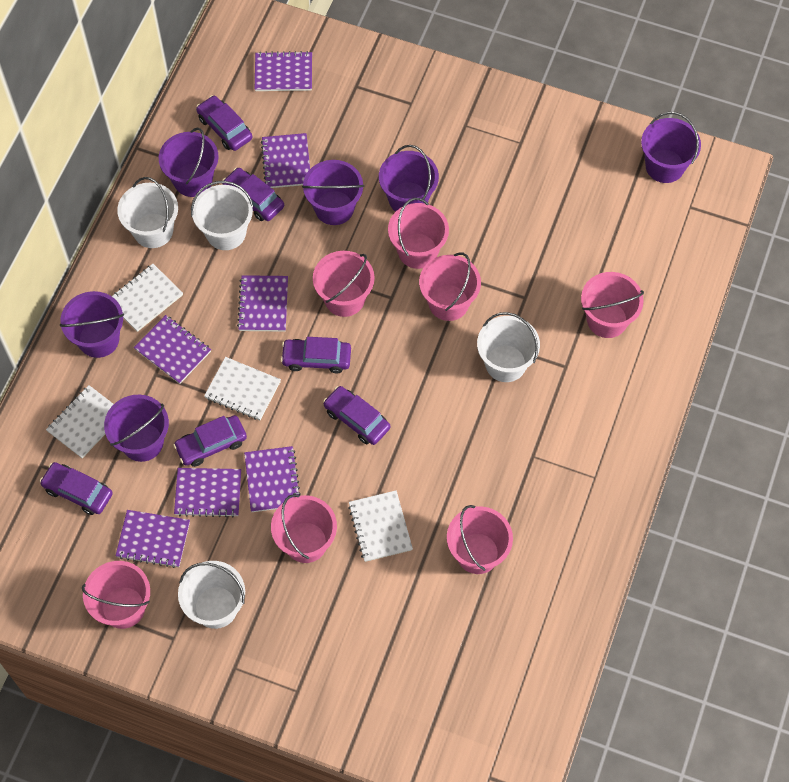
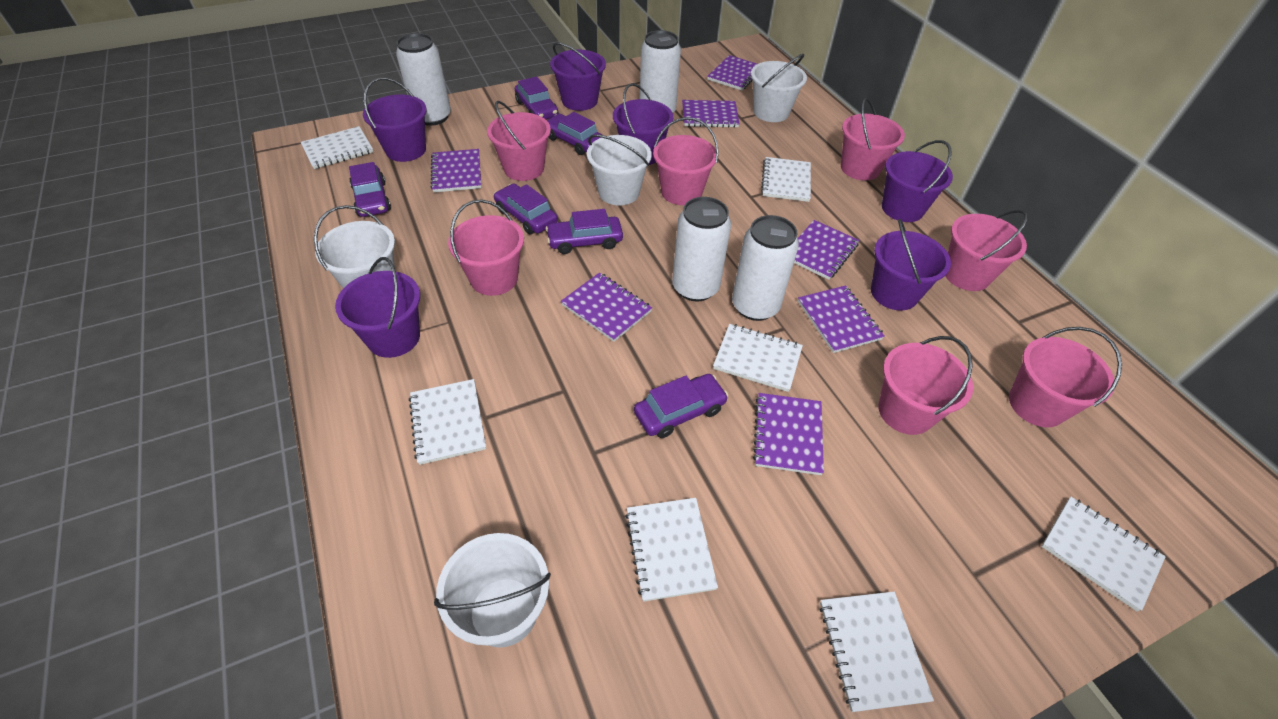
white can: 0 -> 4
white notebook: 4 -> 7

